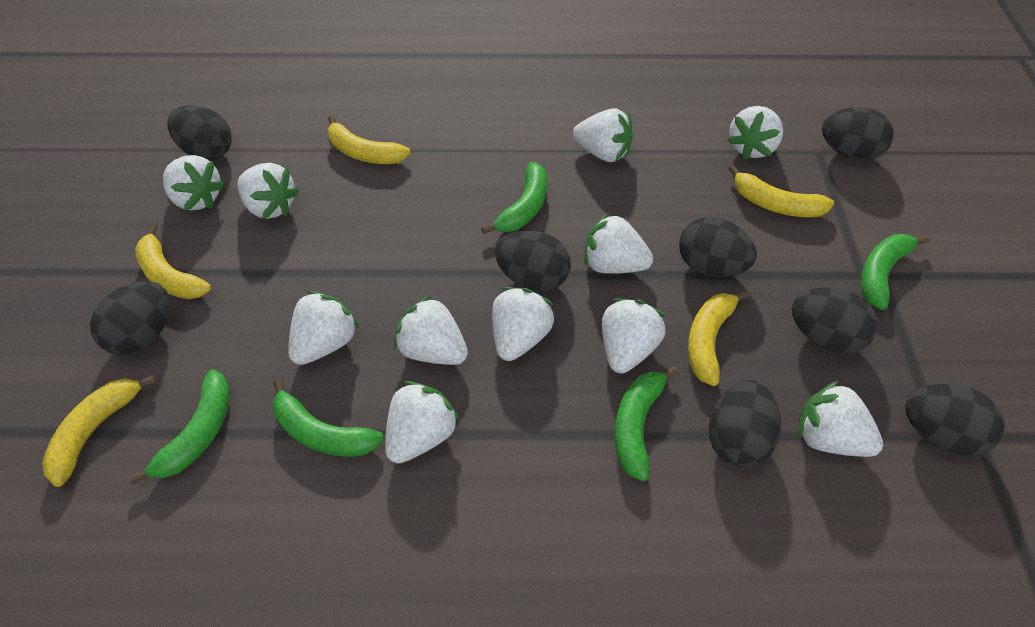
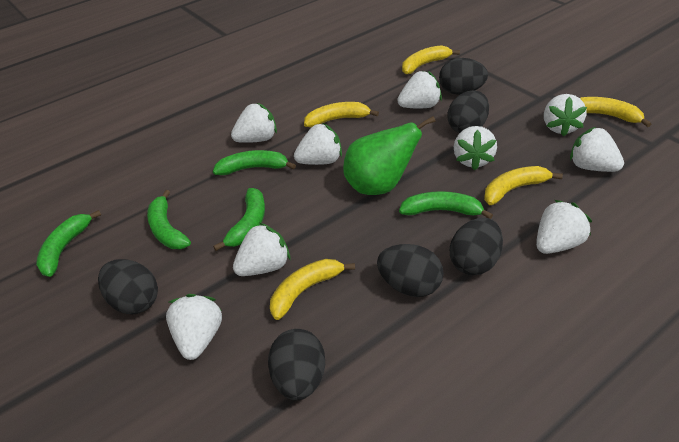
black egg: 8 -> 6
green pear: 0 -> 1
white strawberry: 11 -> 9

